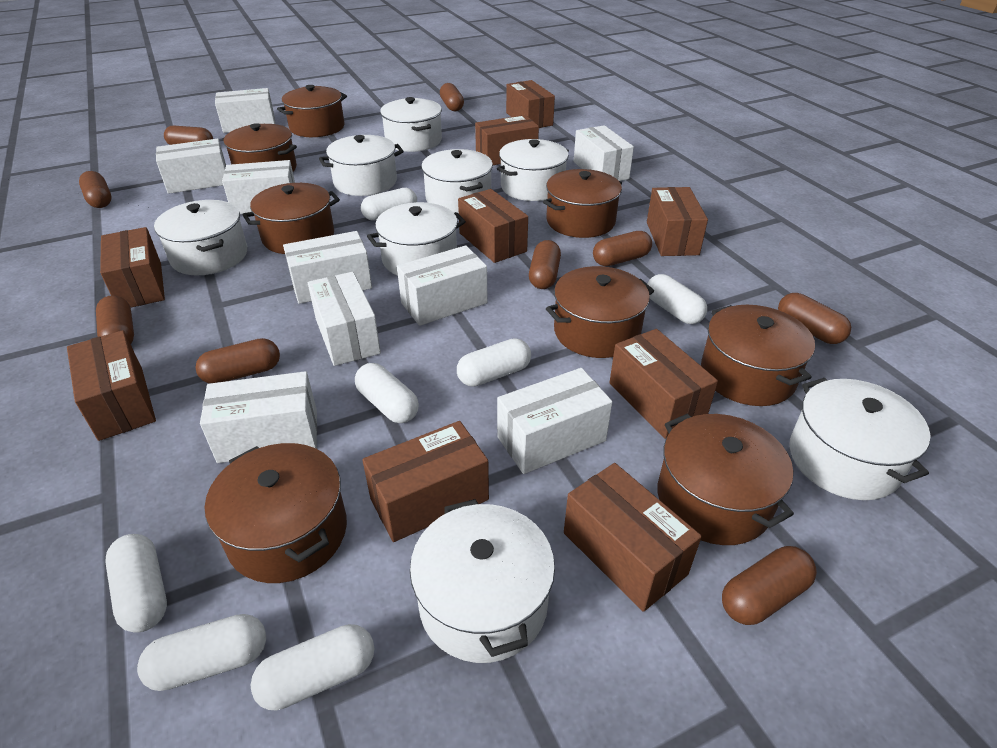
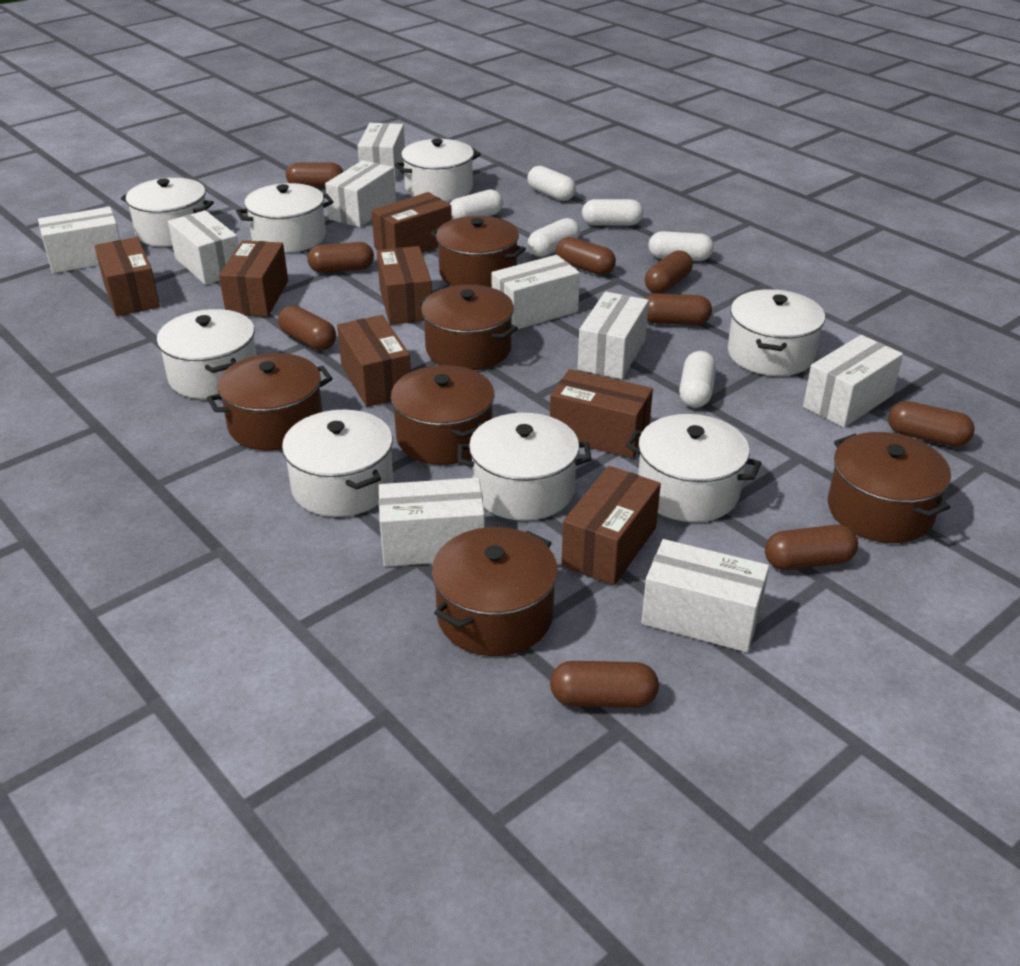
brown box: 9 -> 7
brown pot: 8 -> 6
white capsule: 7 -> 6

